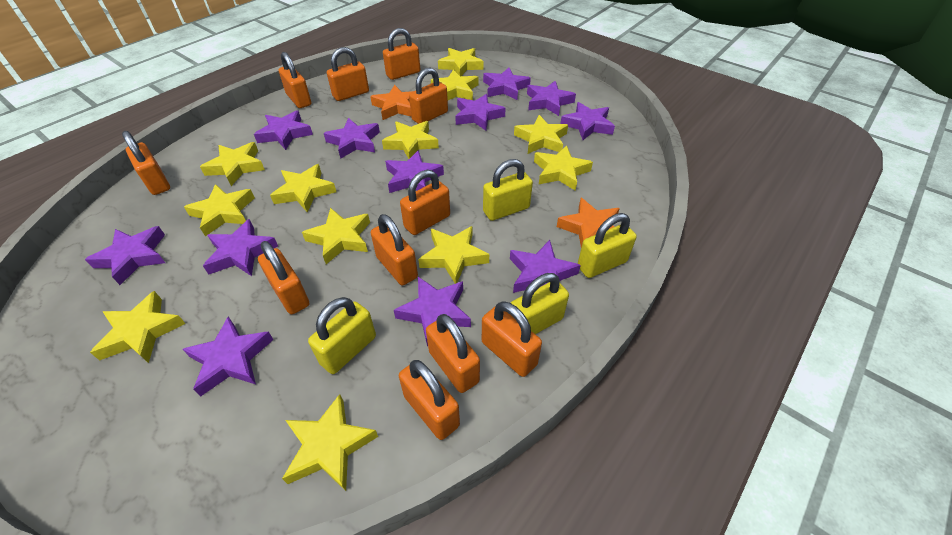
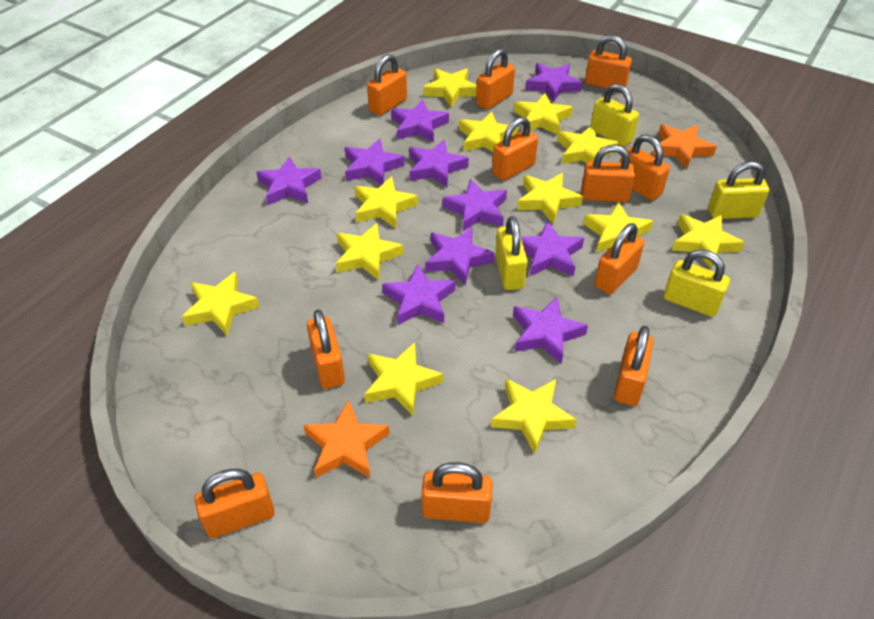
purple star: 12 -> 10

